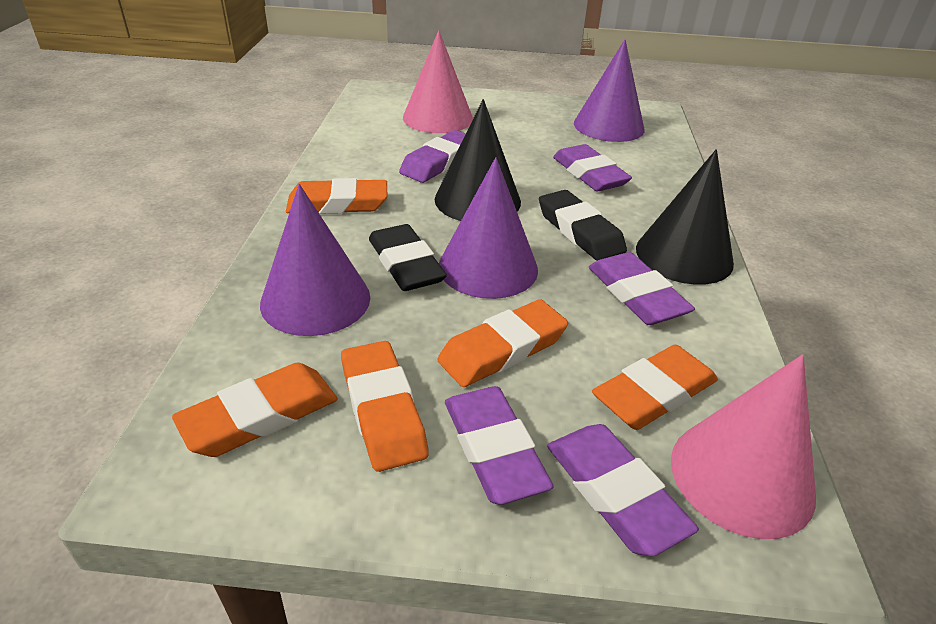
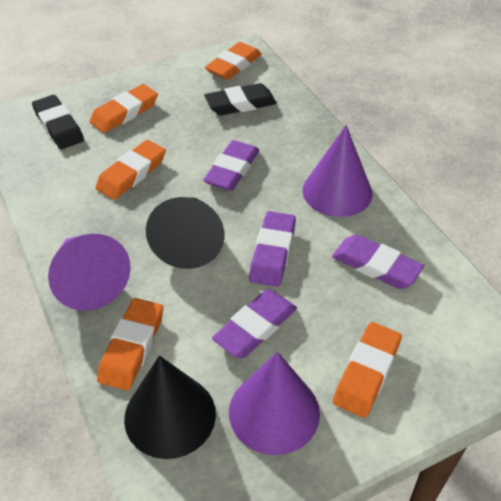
pink cone: 2 -> 0
purple eraser: 5 -> 4

